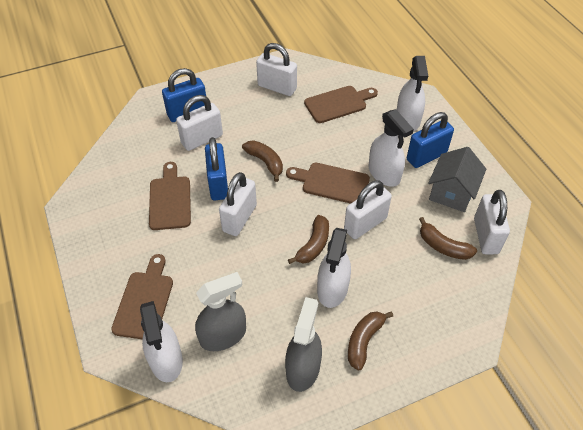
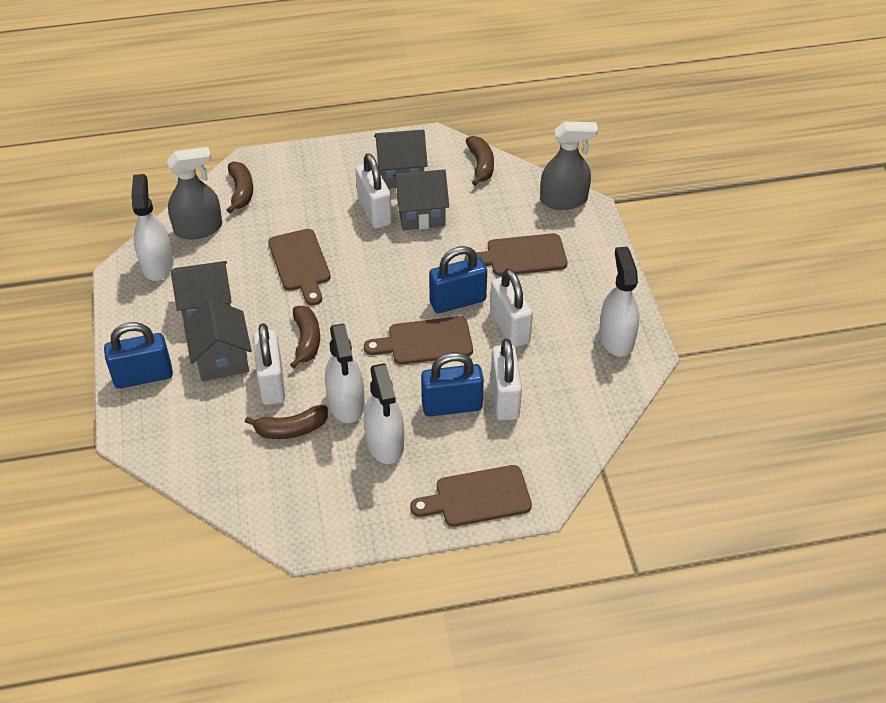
grey house: 1 -> 4
white padlock: 5 -> 4

